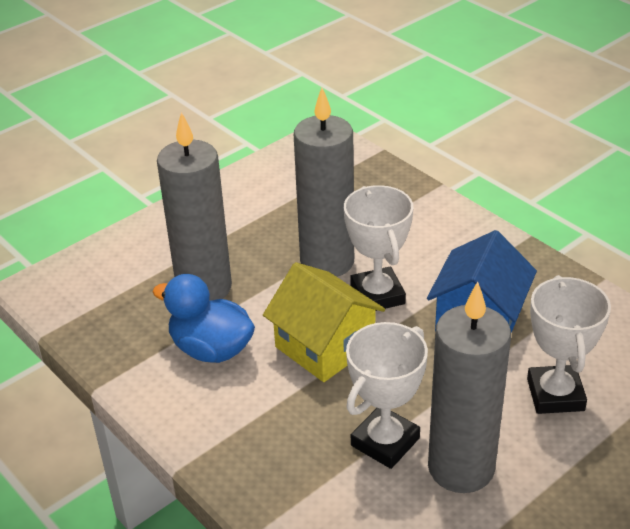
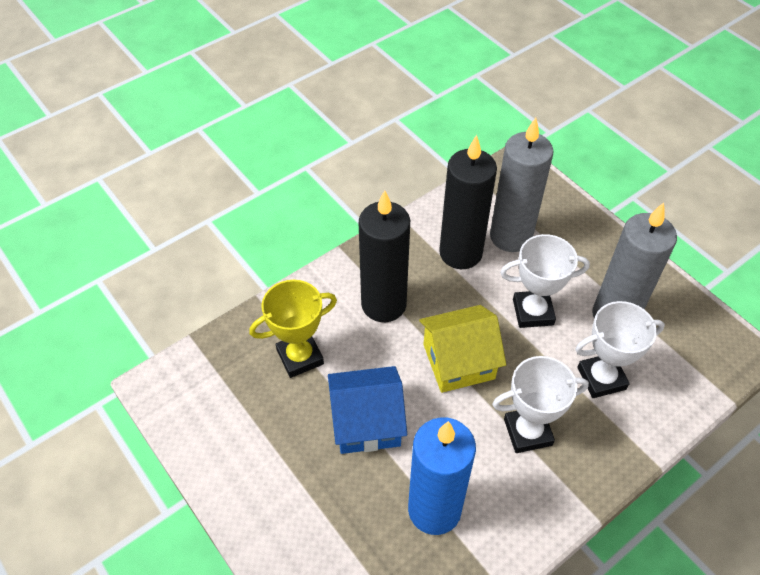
black candle: 0 -> 2
blue candle: 0 -> 1
blue duck: 1 -> 0
grey candle: 3 -> 2
yellow trophy: 0 -> 1

